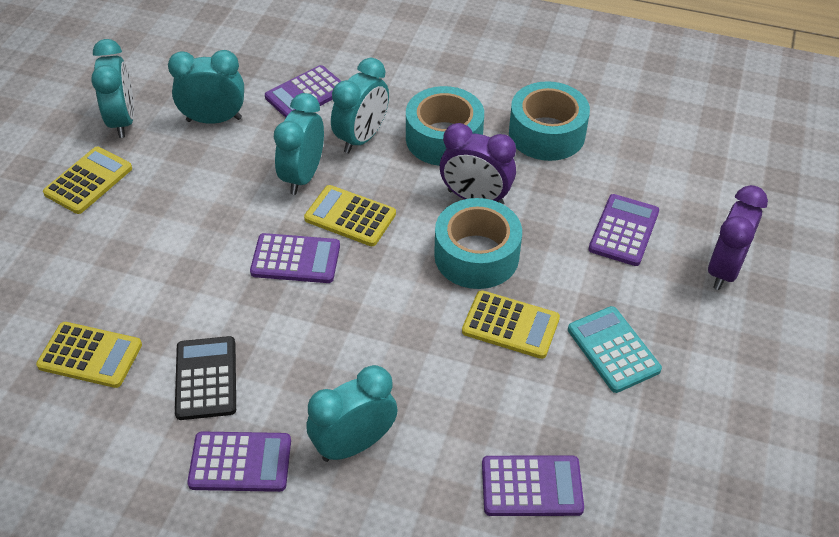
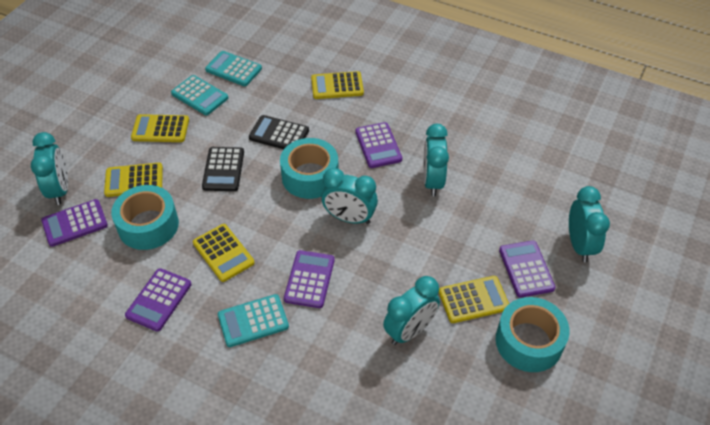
black calculator: 1 -> 2
purple clock: 2 -> 0
turquoise calculator: 1 -> 3
yellow calculator: 4 -> 5

